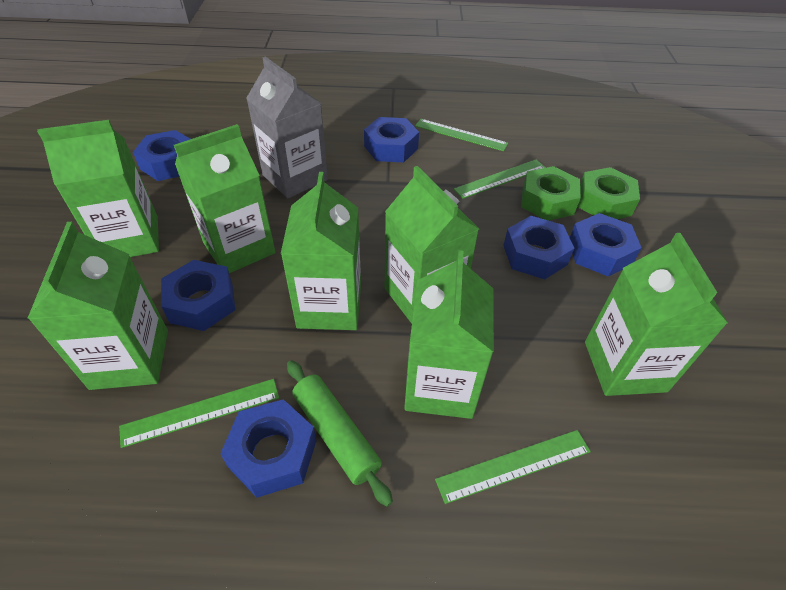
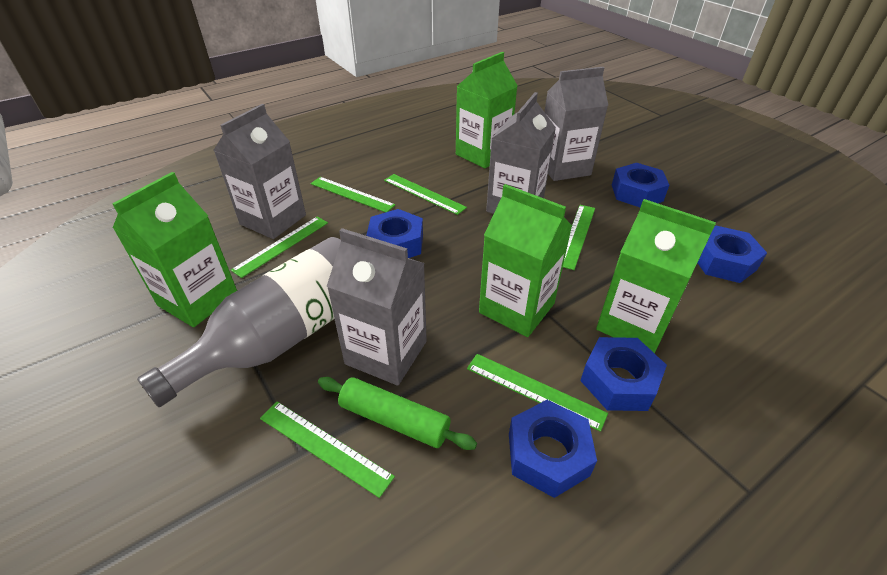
blue nut: 6 -> 5
green carton: 7 -> 4
green nut: 2 -> 0
green ruler: 4 -> 6
grey bottle: 0 -> 1
grey carton: 1 -> 4

